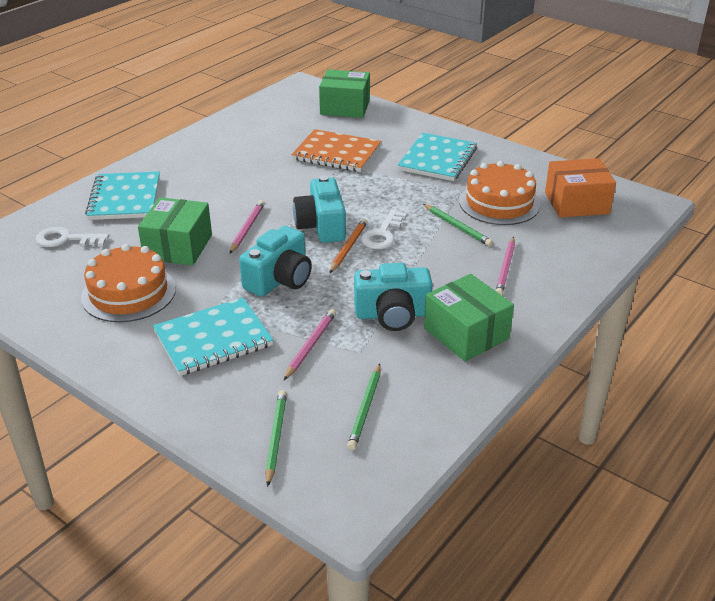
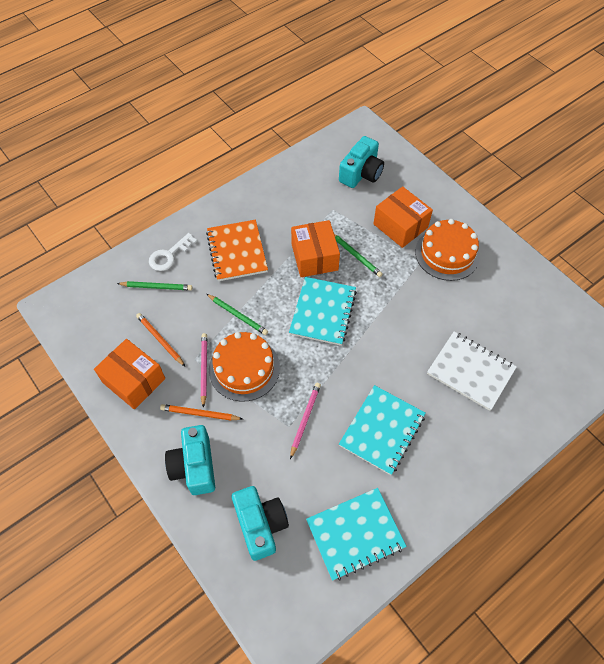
green box: 3 -> 0
orange box: 1 -> 3
orange pencil: 1 -> 2
pink pencil: 3 -> 2
white key: 2 -> 1
white notebook: 0 -> 1

